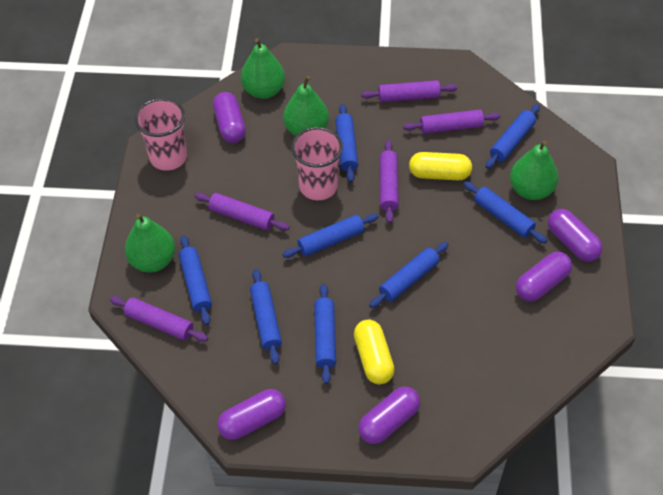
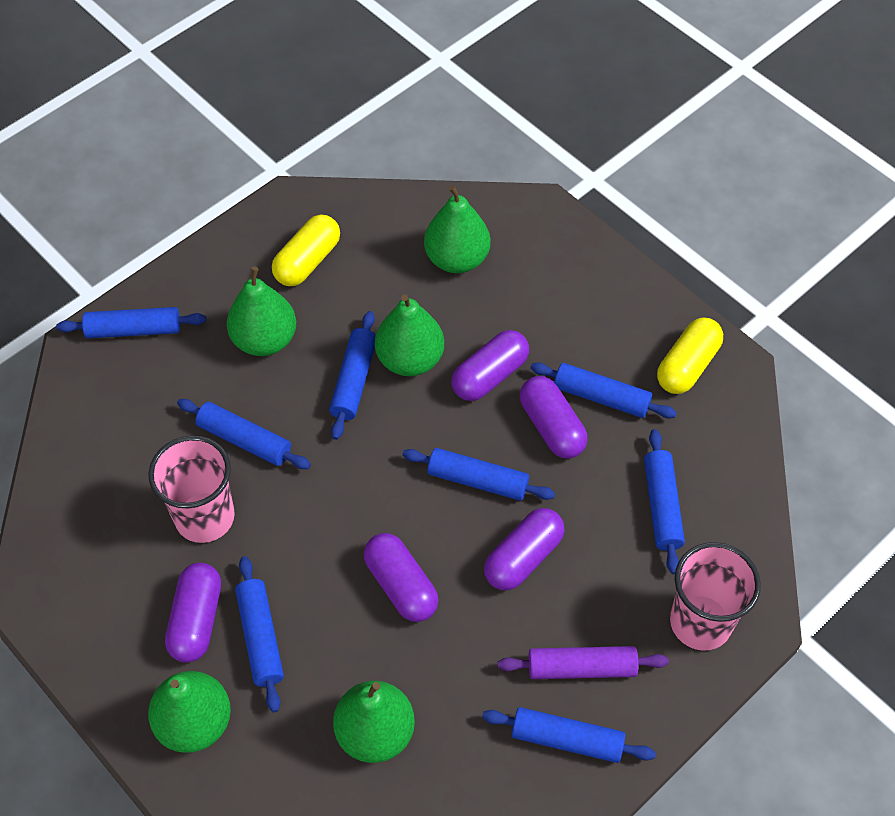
green pear: 4 -> 5
purple rolling pin: 5 -> 1

